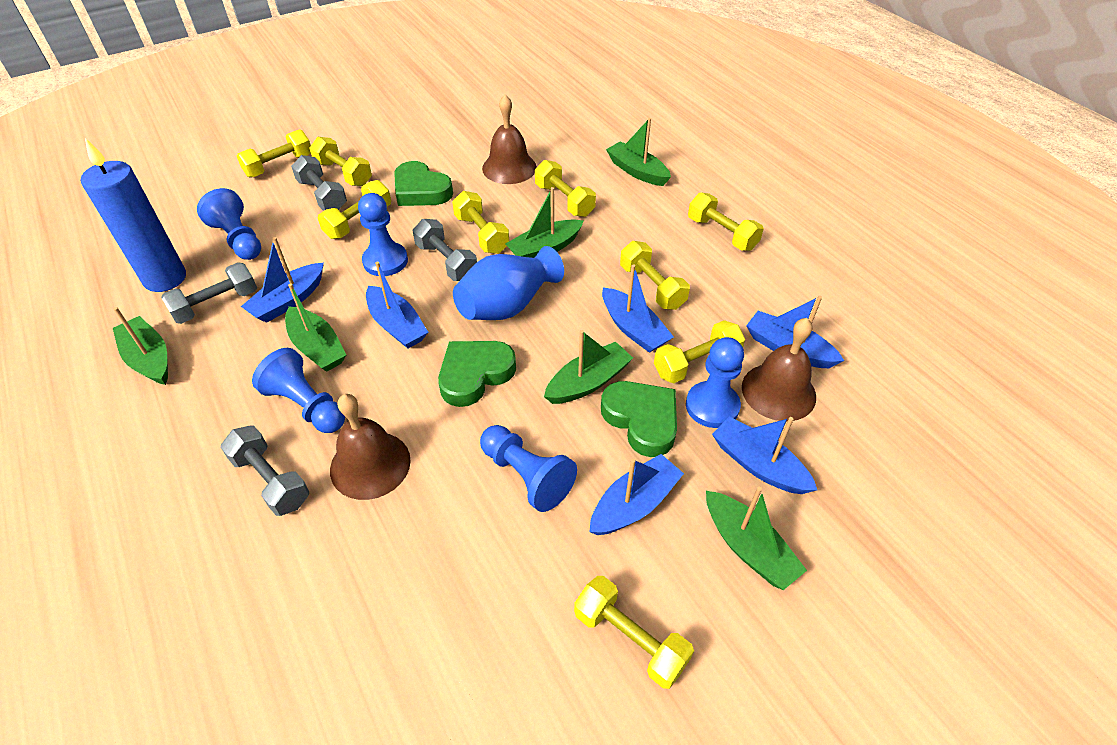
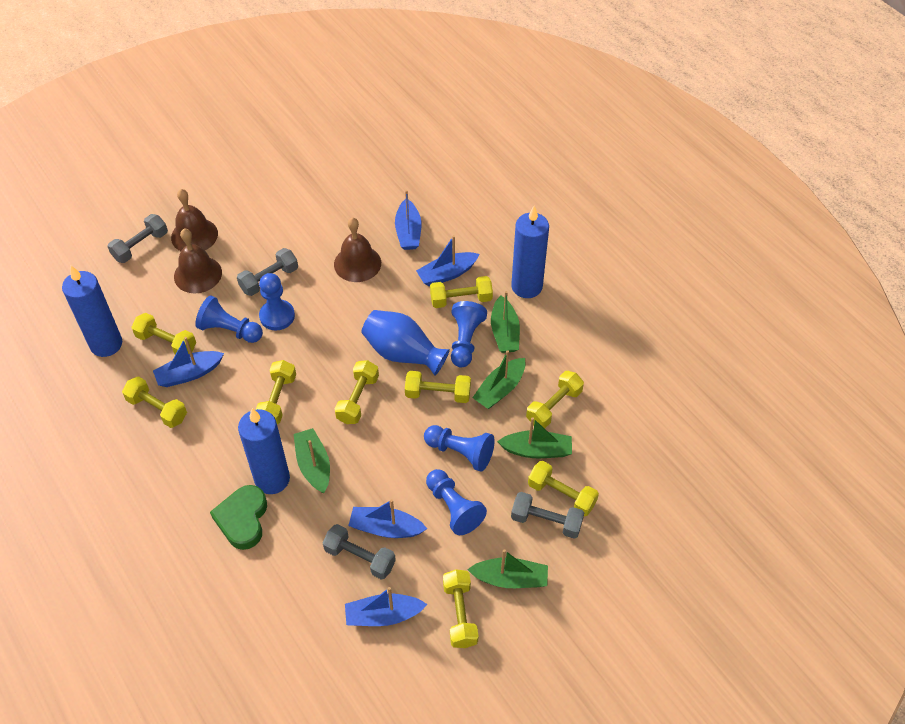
blue boat: 6 -> 5
blue candle: 1 -> 3
green boat: 6 -> 5
green heart: 3 -> 1

